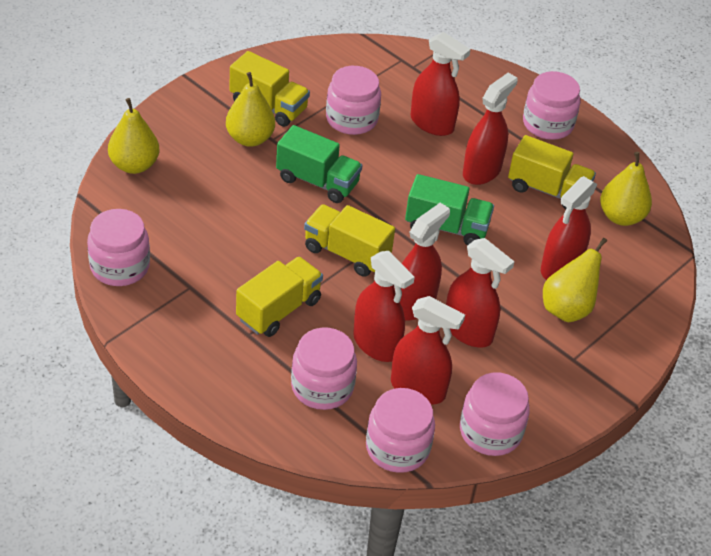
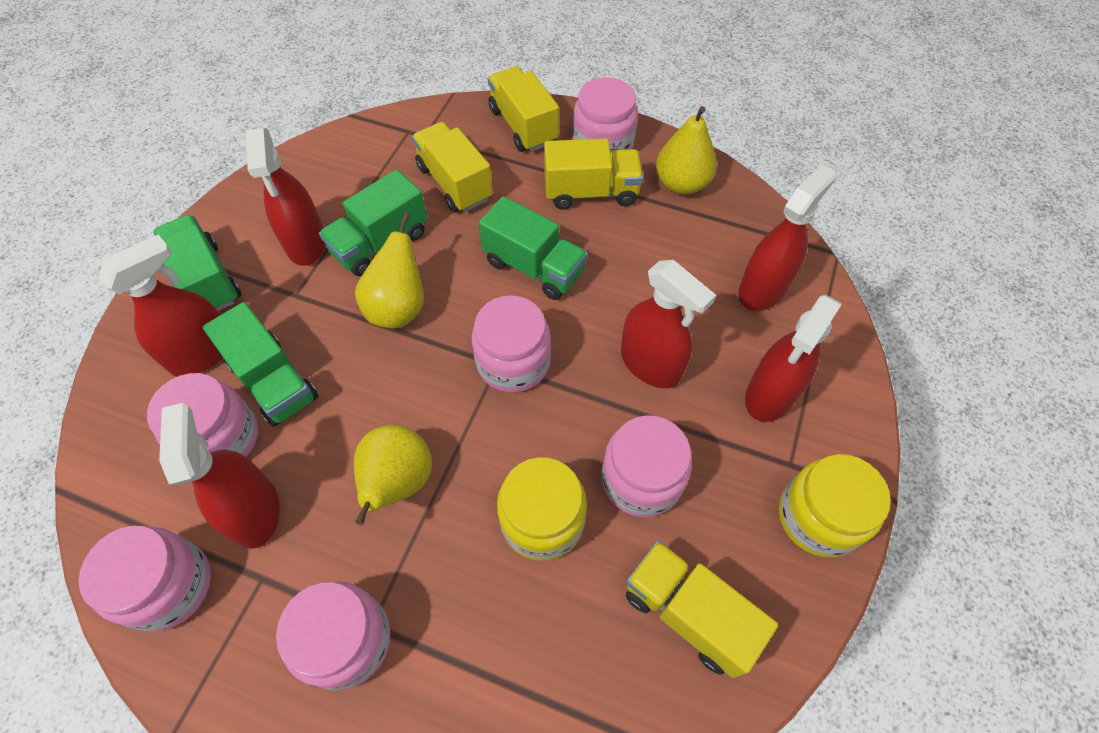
green truck: 2 -> 4
red spray bottle: 7 -> 6
yellow jar: 0 -> 2
yellow pear: 4 -> 3

